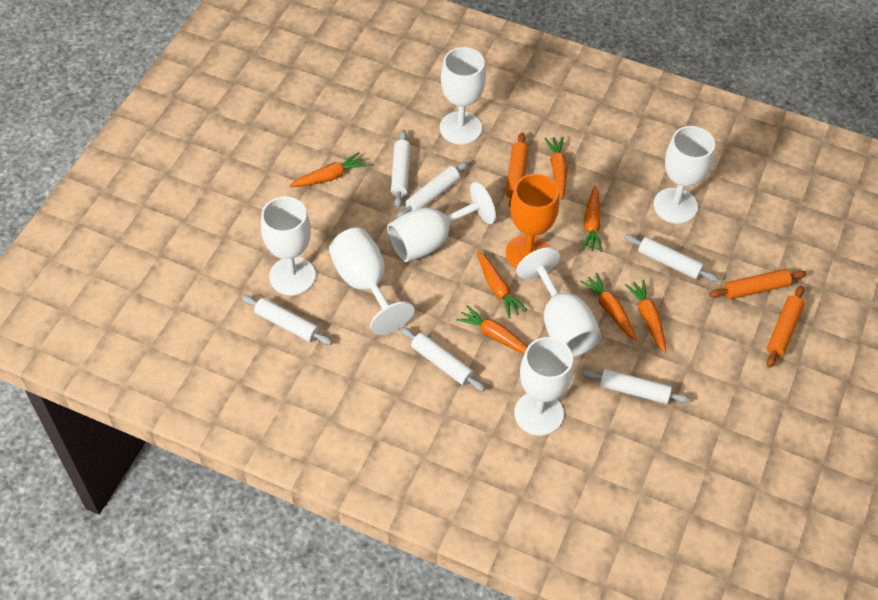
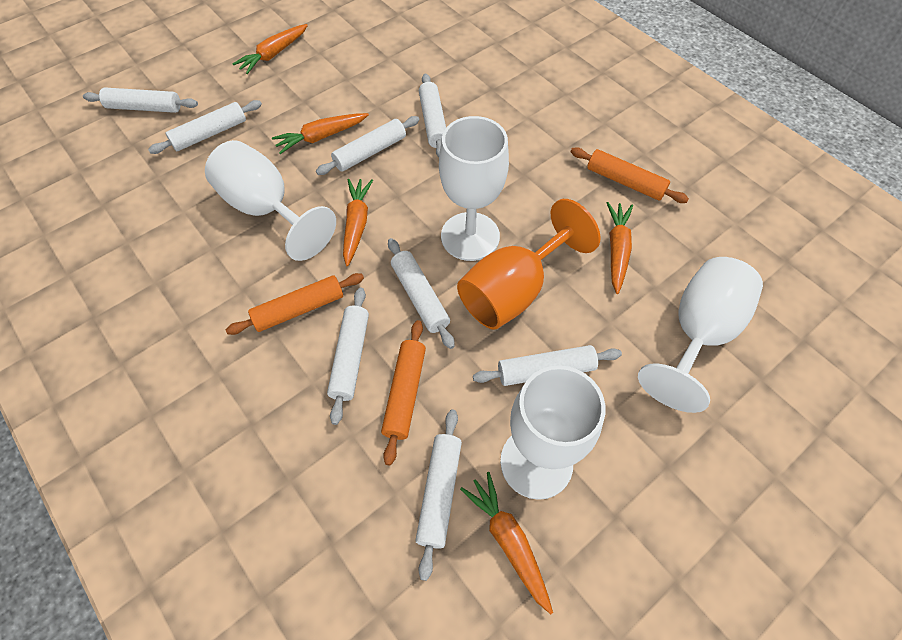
orange carrot: 7 -> 5
white goblet: 7 -> 4
white rolling pin: 6 -> 8

